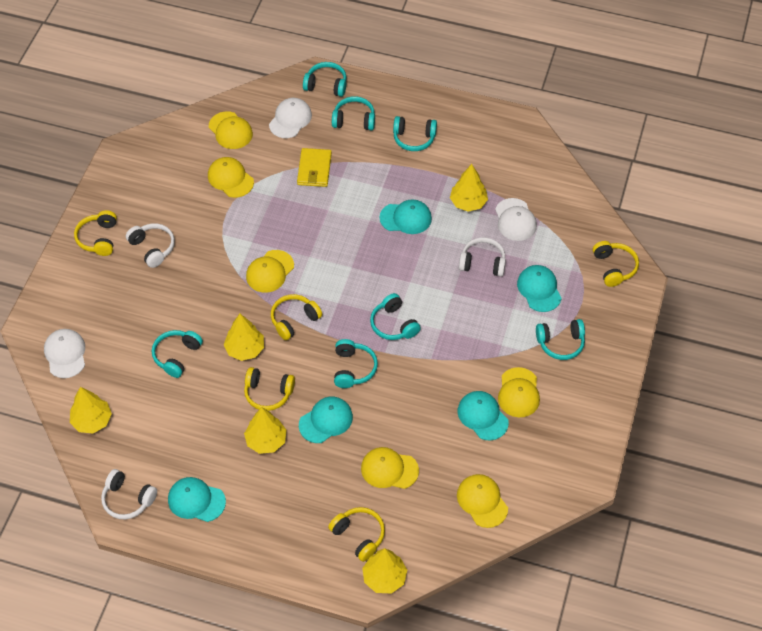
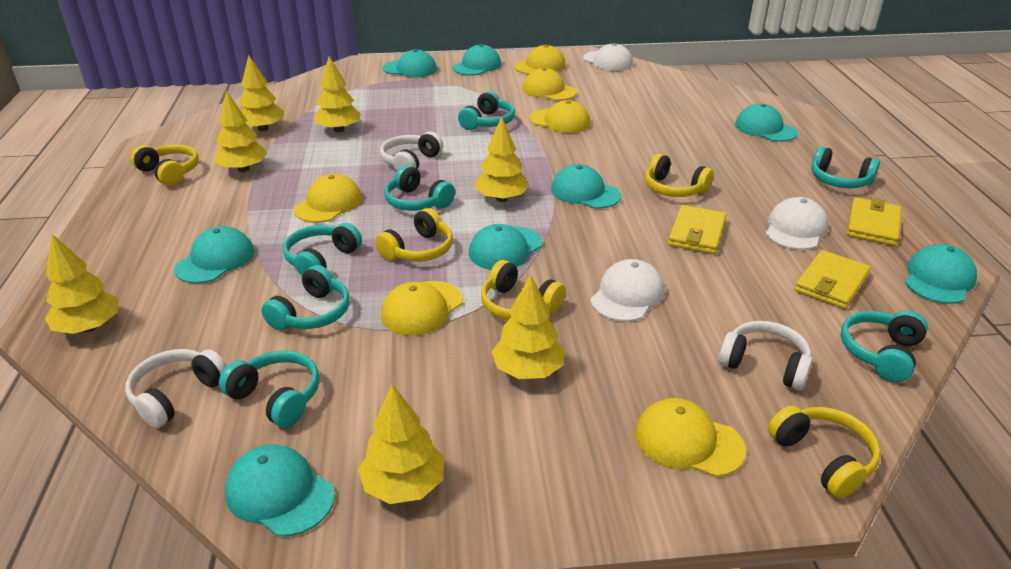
turquoise cap: 5 -> 8
yellow tree: 5 -> 7
yellow wallet: 1 -> 3

